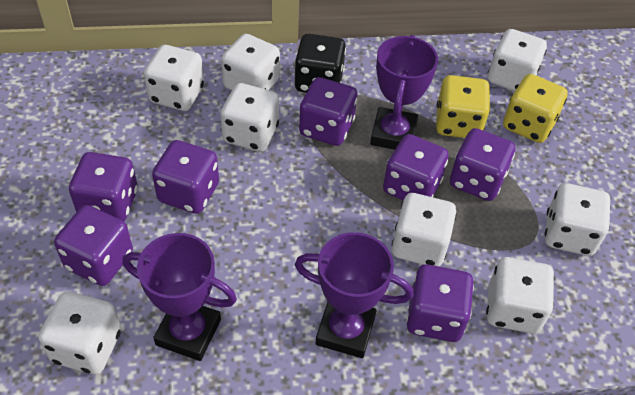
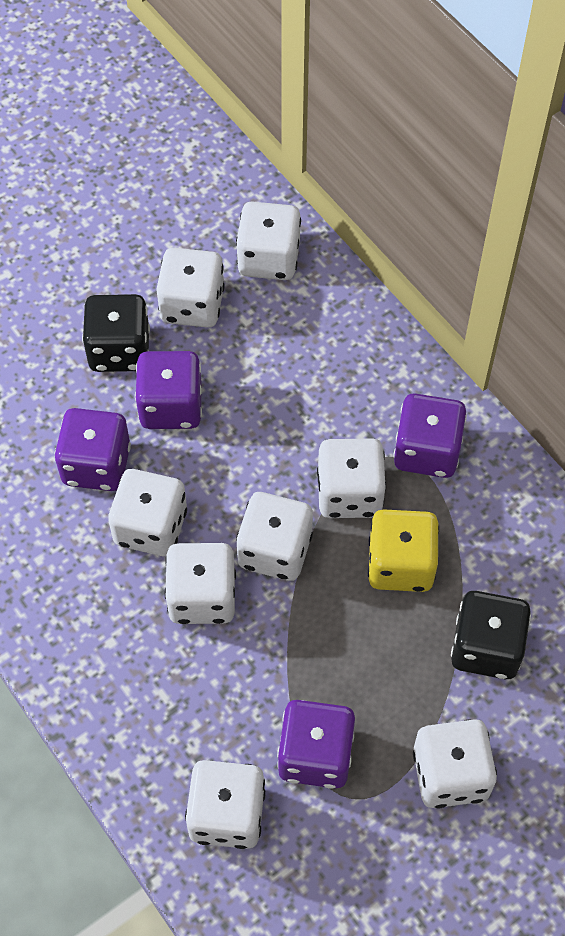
black dice: 1 -> 2
purple dice: 7 -> 4
purple trophy: 3 -> 0
yellow dice: 2 -> 1

